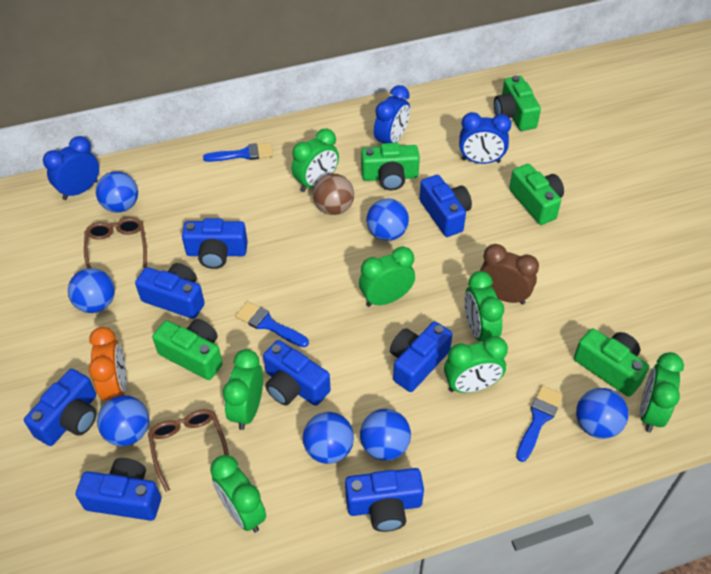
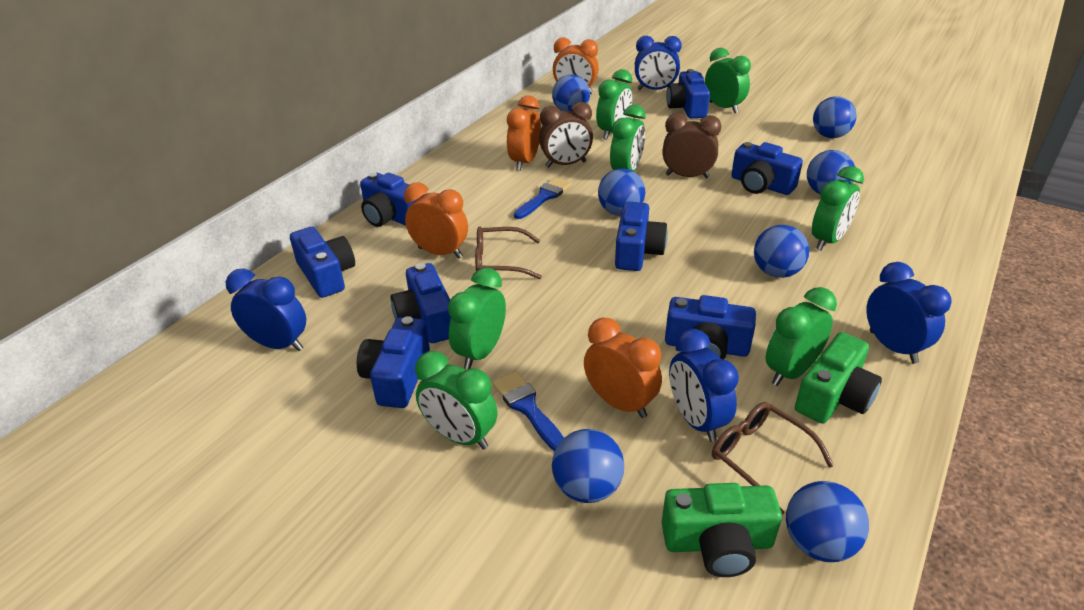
blue brush: 3 -> 2
blue clock: 3 -> 4
brown ball: 1 -> 0
brown clock: 1 -> 2
green camera: 5 -> 2
orange clock: 1 -> 4

